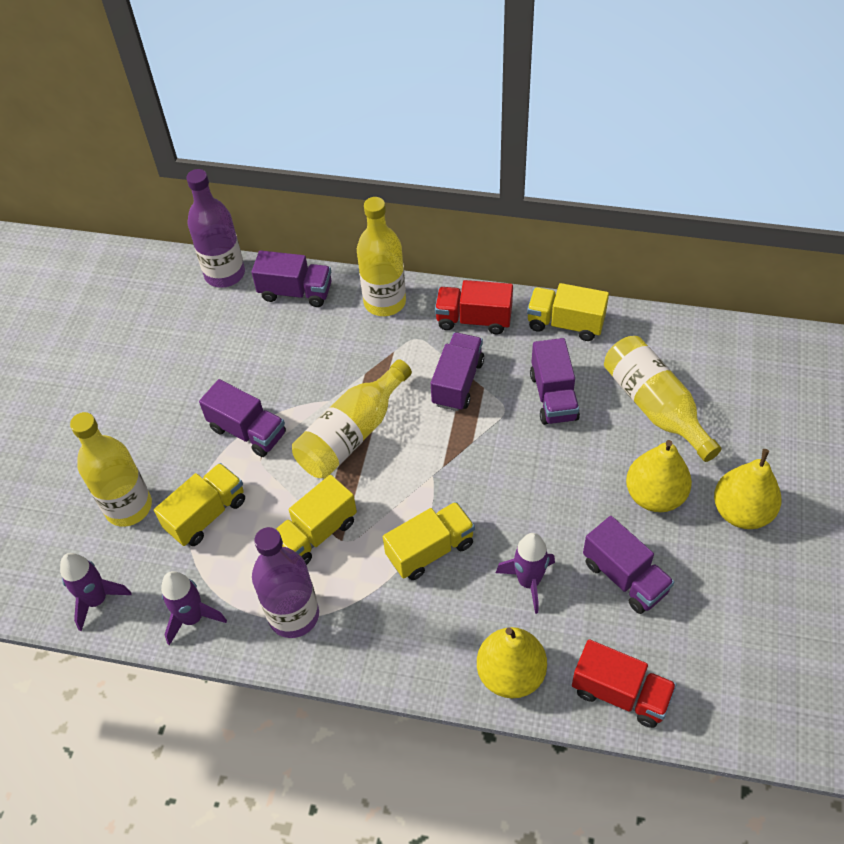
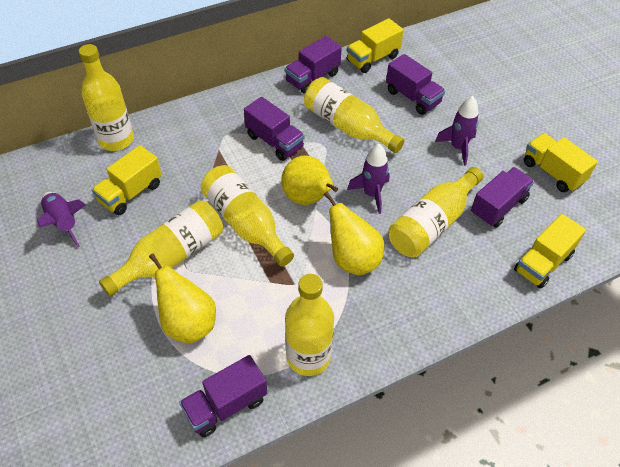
purple bottle: 2 -> 0
red truck: 2 -> 0
yellow bottle: 4 -> 6

